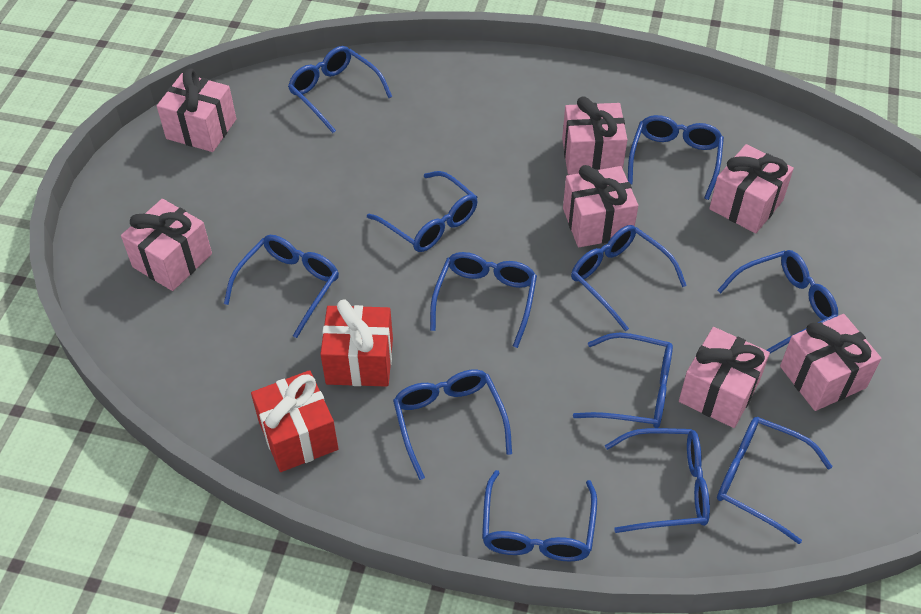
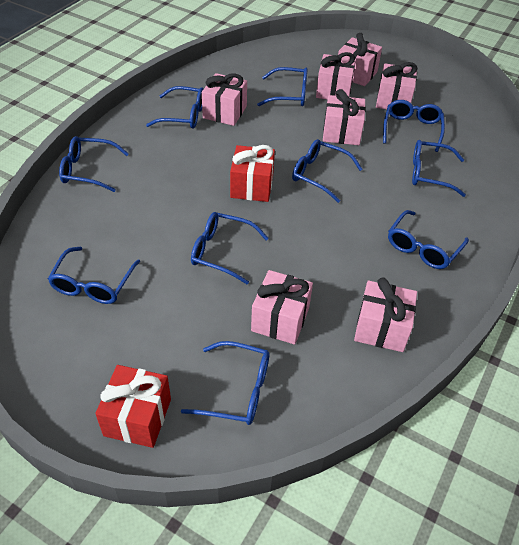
blue glasses: 12 -> 10

